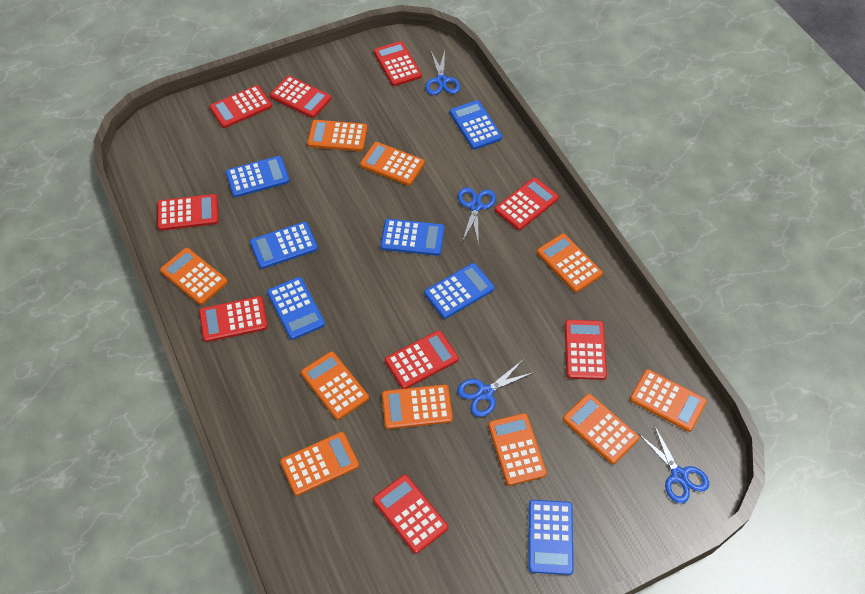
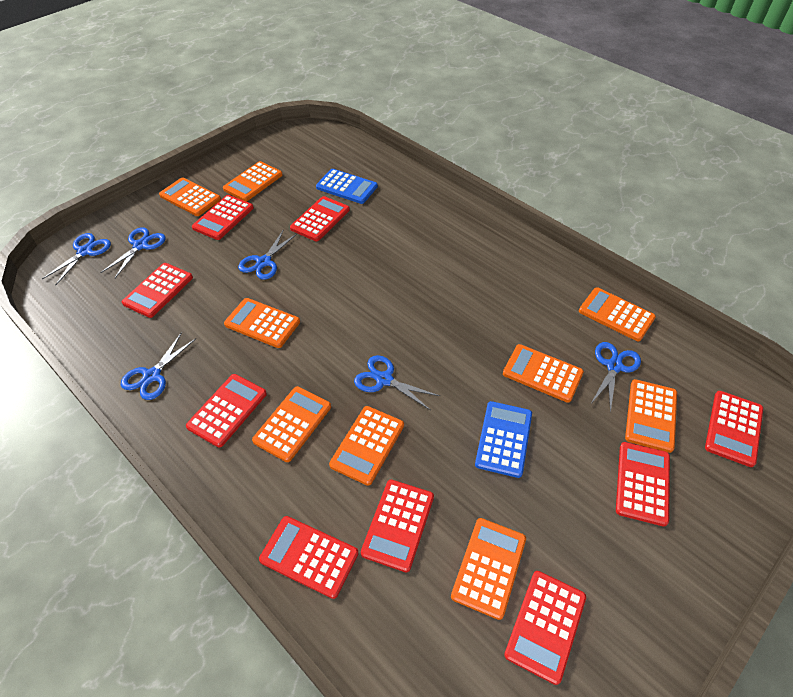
blue calculator: 7 -> 2
blue scissors: 4 -> 6
orange calculator: 10 -> 9

